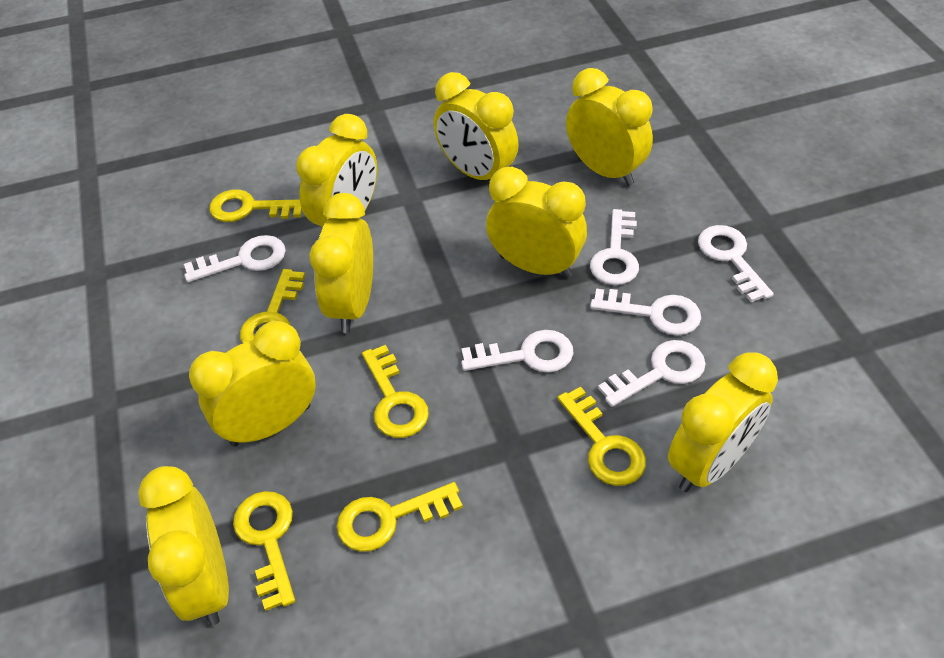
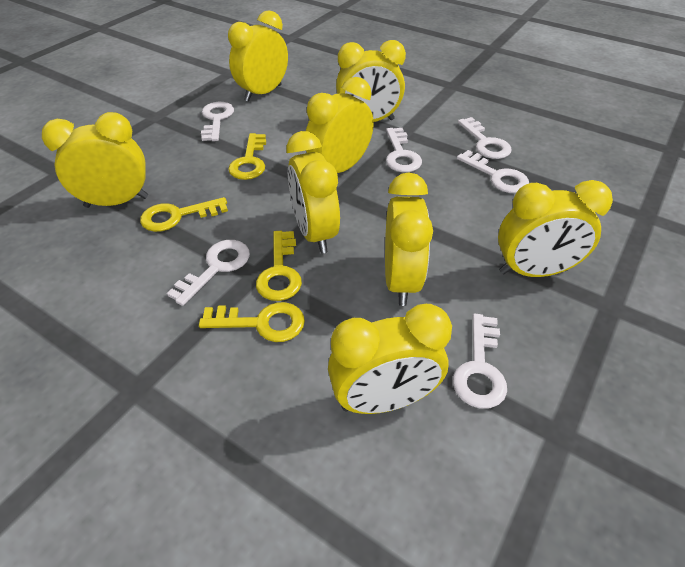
yellow key: 6 -> 4

